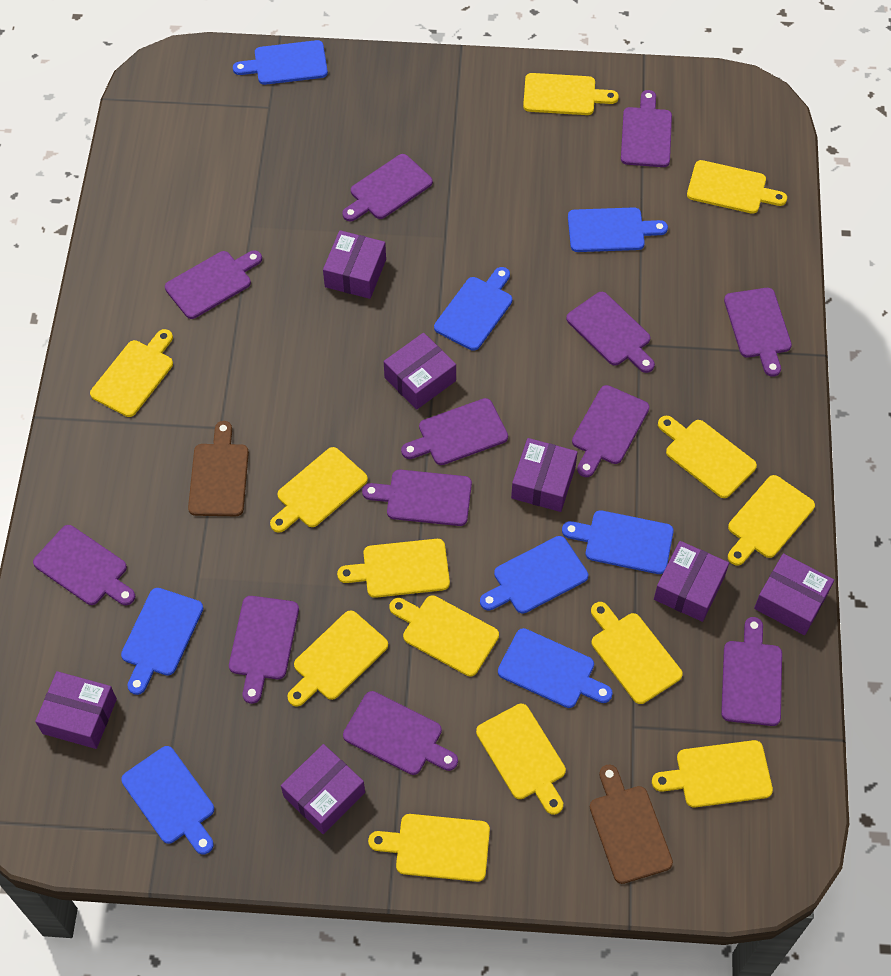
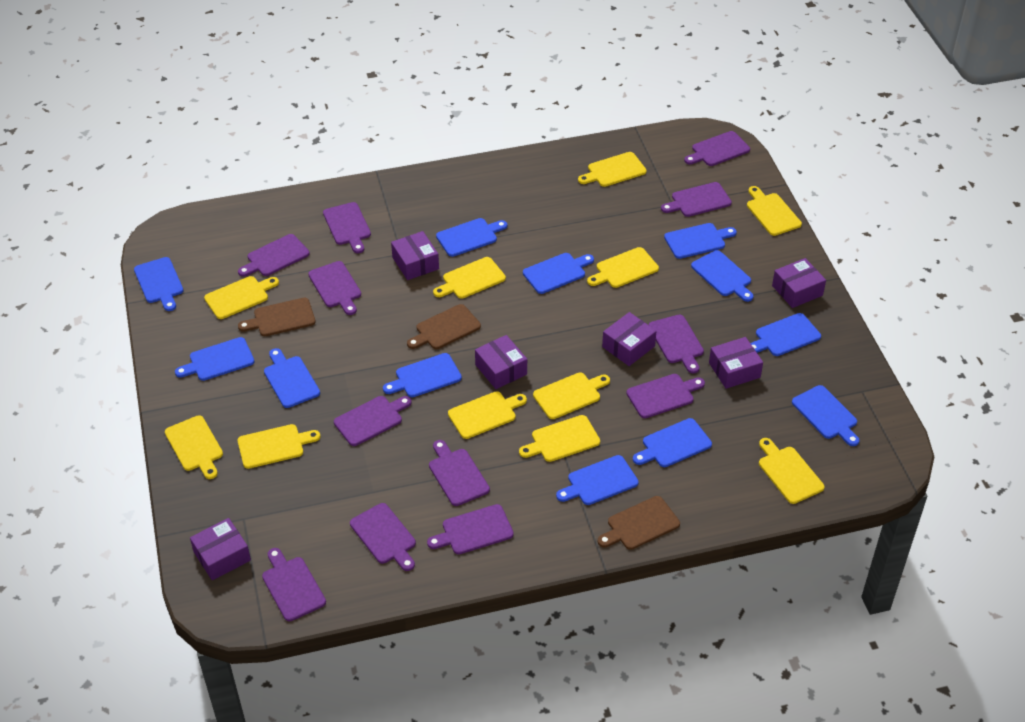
blue cutting board: 8 -> 12
brown cutting board: 2 -> 3
purple box: 7 -> 6
yellow cutting board: 13 -> 11

